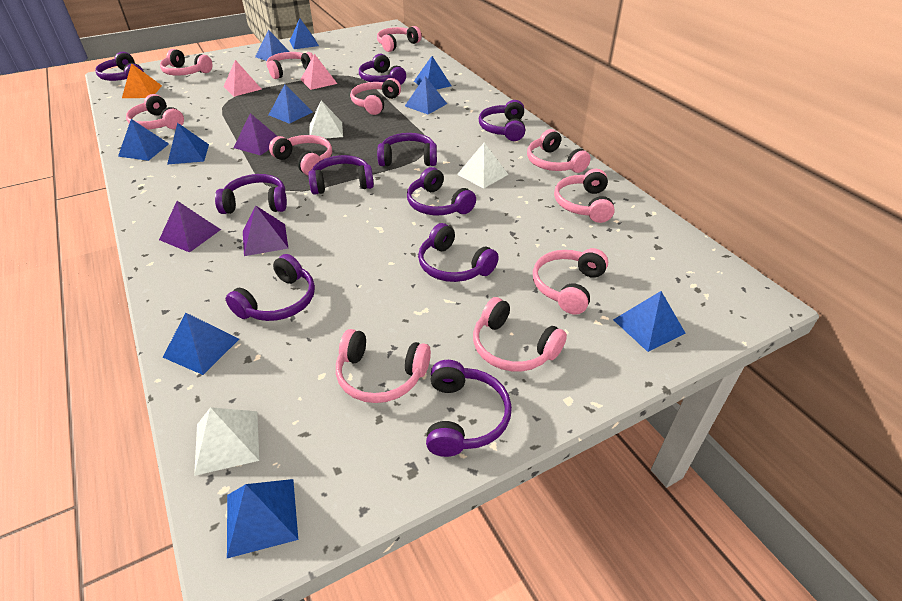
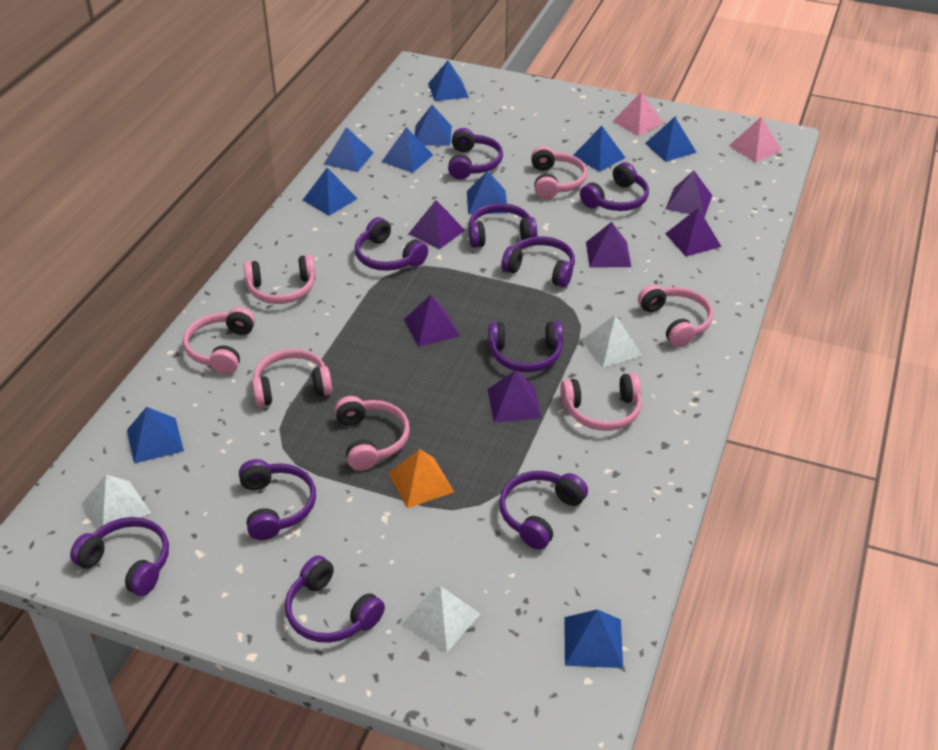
pink headphones: 11 -> 7
purple pyramid: 3 -> 6

